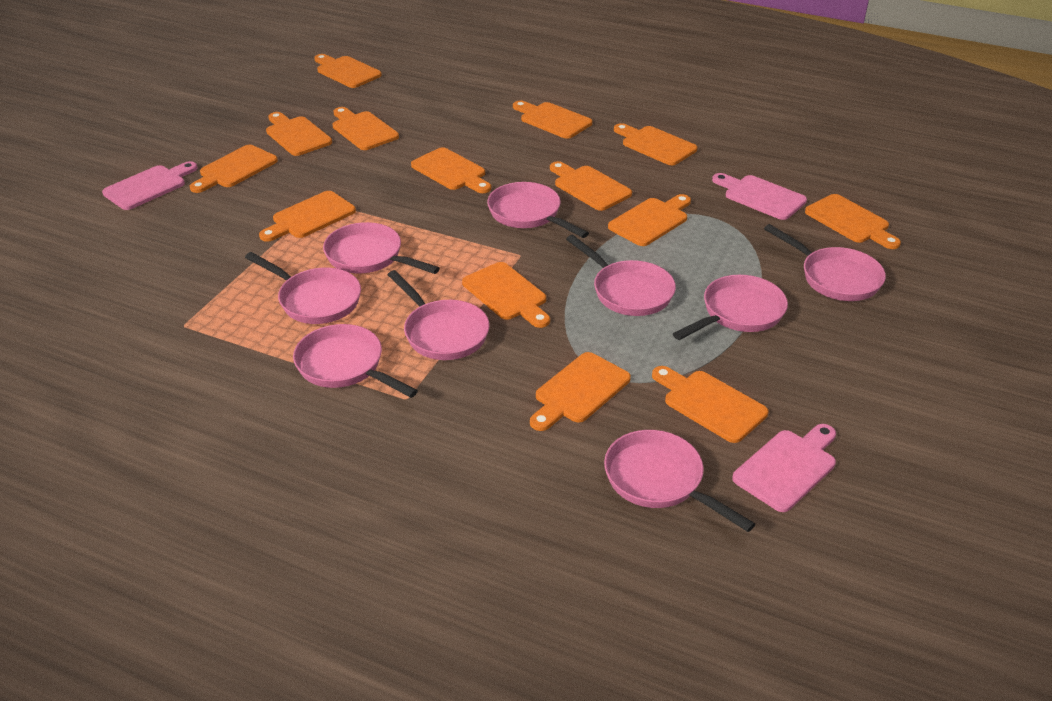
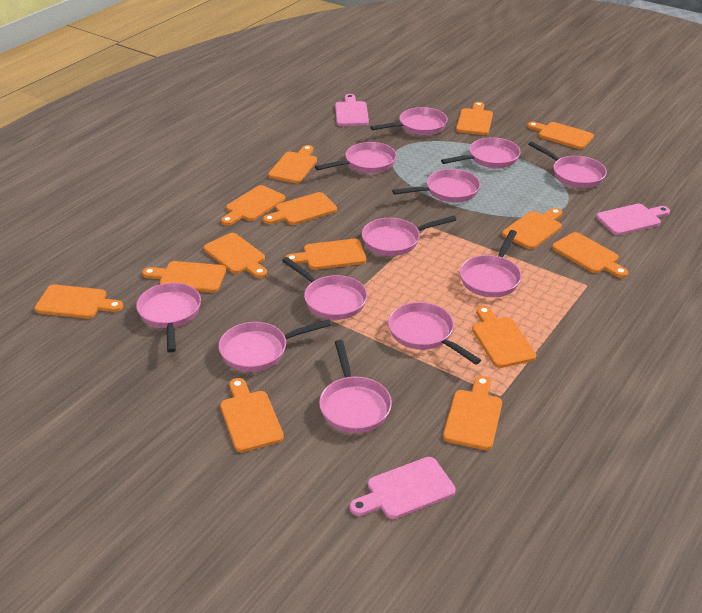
pink pan: 9 -> 12

